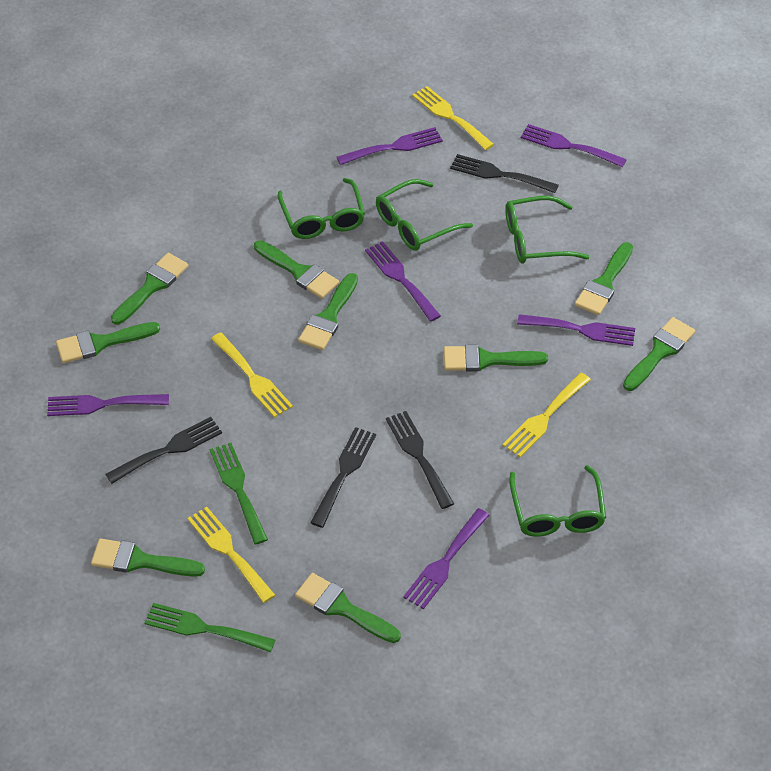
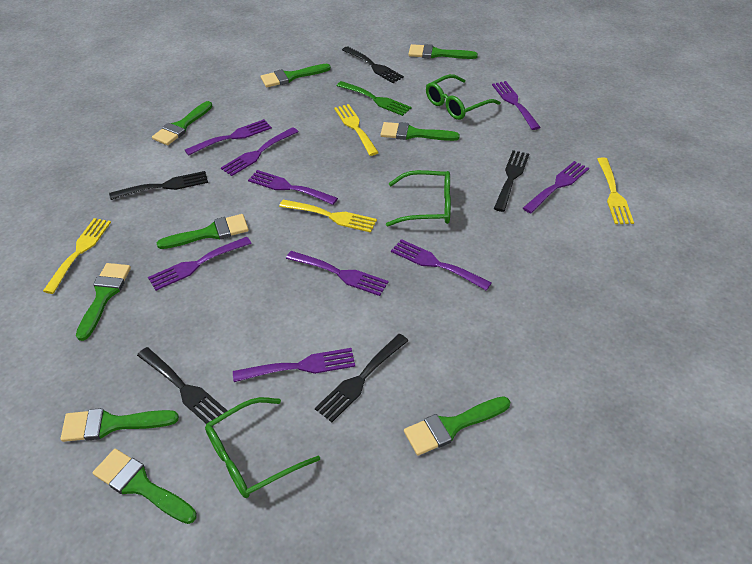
black fork: 4 -> 5
green fork: 2 -> 1
green glasses: 4 -> 3
purple fork: 6 -> 9

